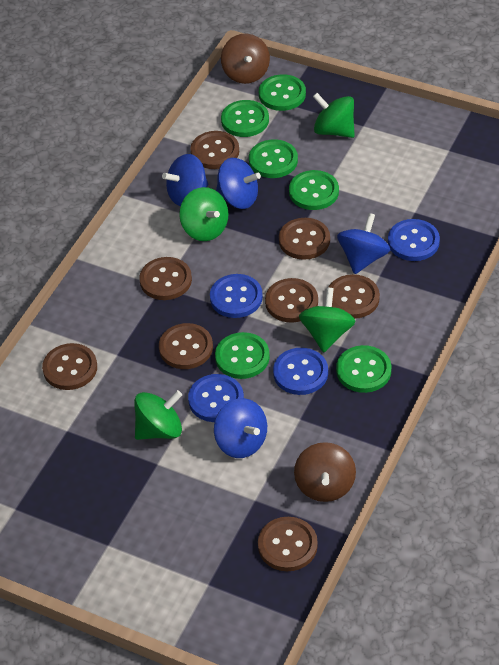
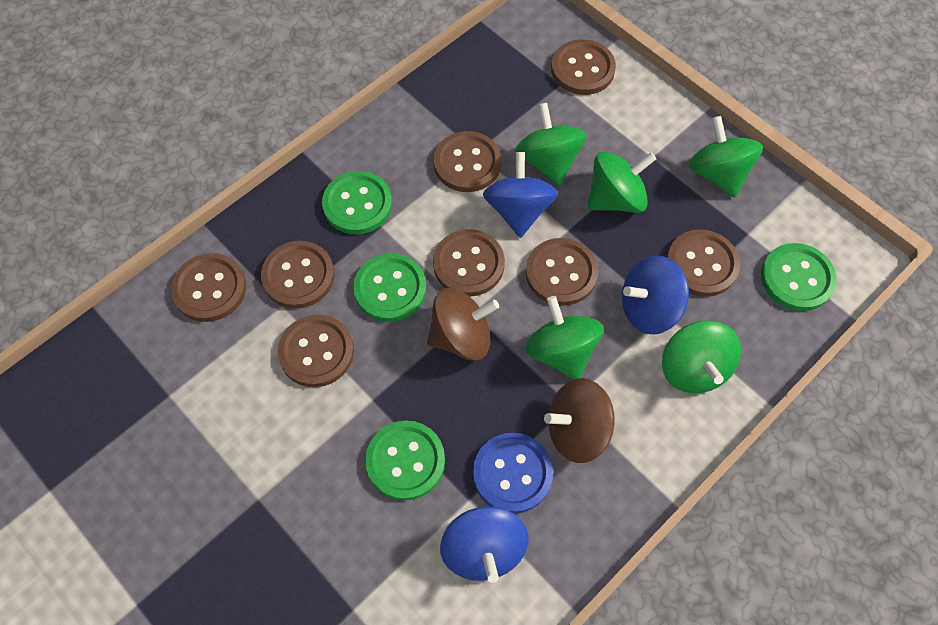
blue button: 4 -> 1
blue spinning top: 4 -> 3
green button: 6 -> 4
green spinning top: 4 -> 5

